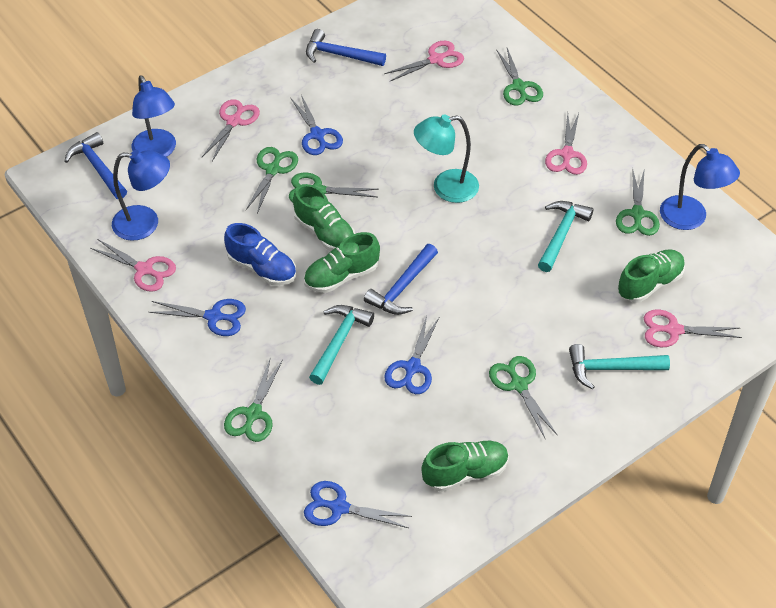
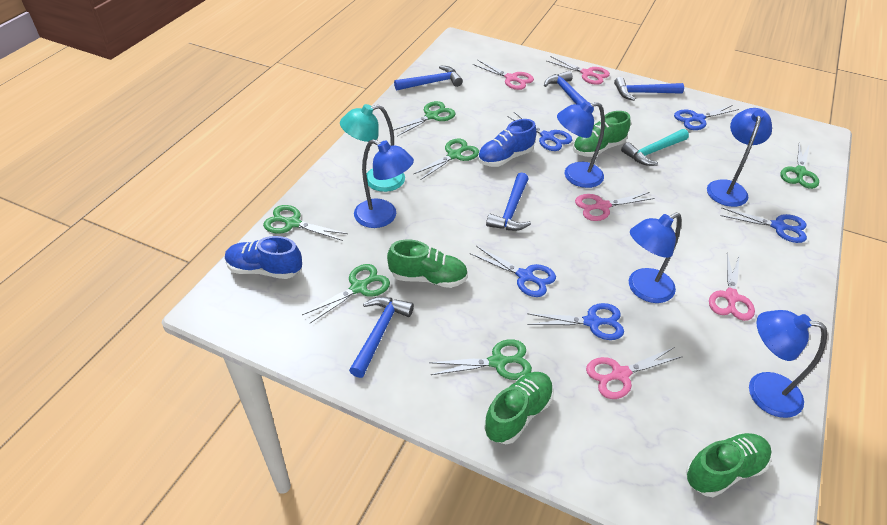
blue hammer: 3 -> 5
blue lamp: 3 -> 5
blue scissors: 4 -> 5
blue shoe: 1 -> 2
turquoise hammer: 3 -> 1

